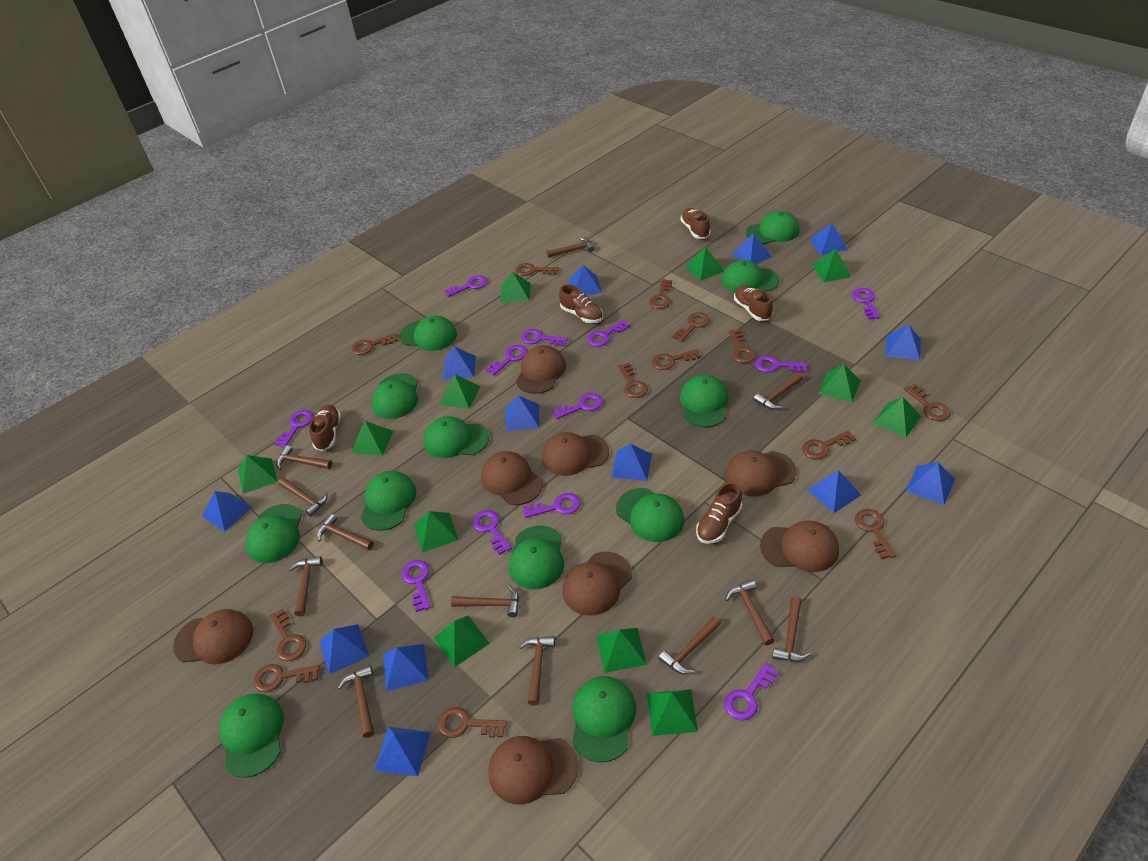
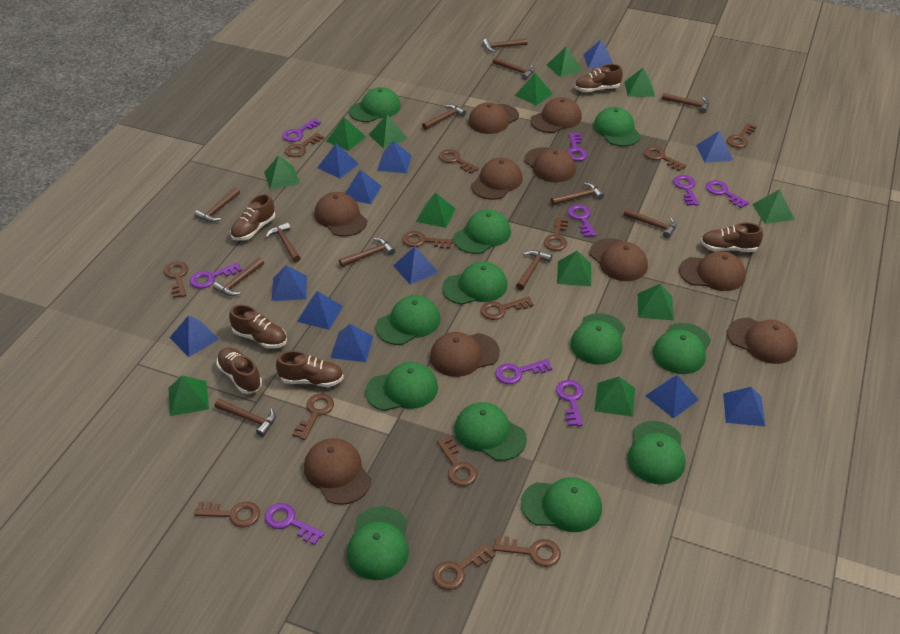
blue pyramid: 13 -> 12
brown cap: 8 -> 10
brown shoe: 5 -> 6
purple key: 12 -> 9

